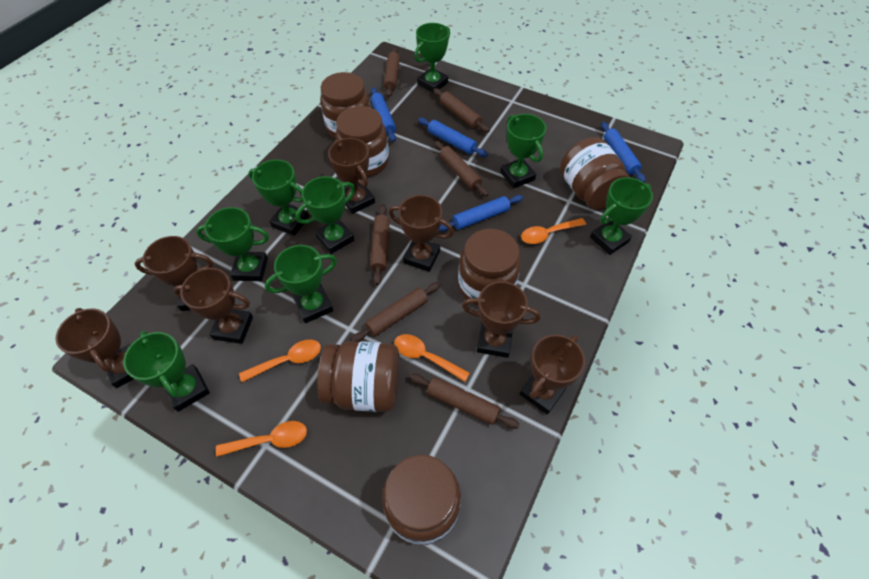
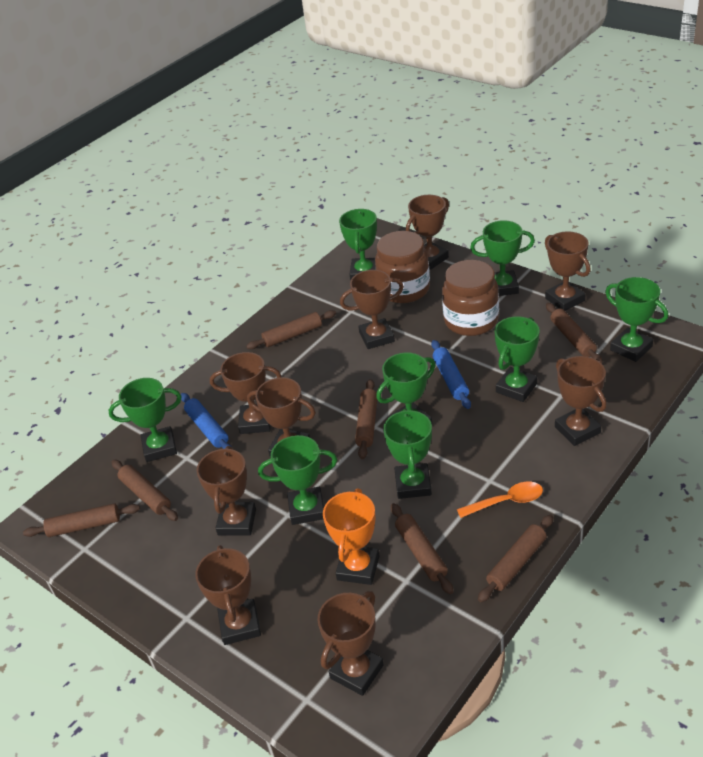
blue rolling pin: 4 -> 2
brown jar: 6 -> 2
brown rolling pin: 6 -> 7
brown trophy: 7 -> 9
orange spoon: 4 -> 1
orange trophy: 0 -> 1

